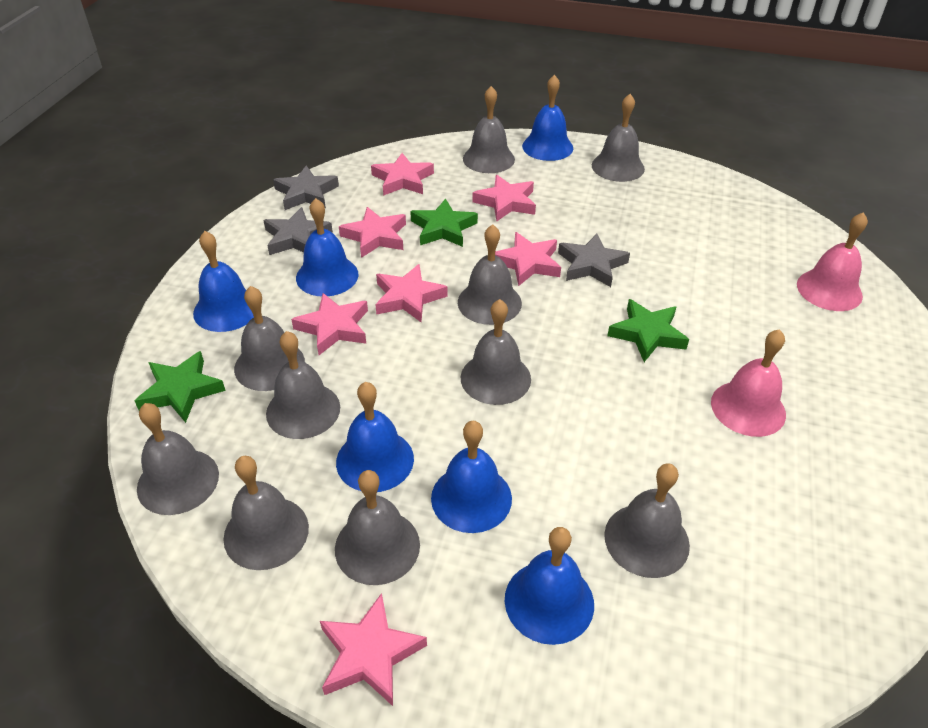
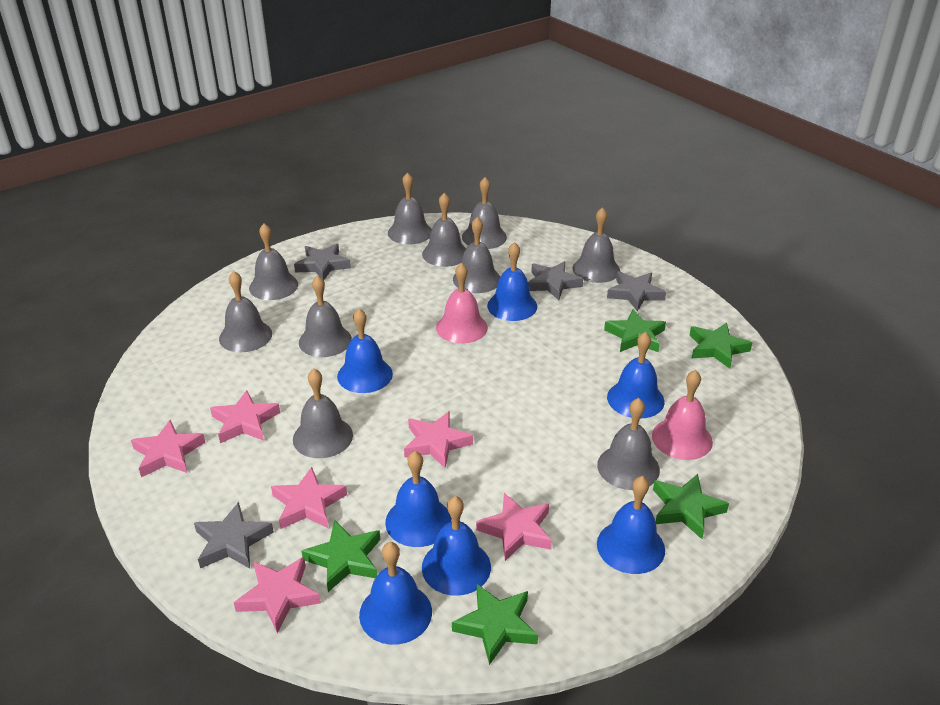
blue bell: 6 -> 7
green star: 3 -> 5
grey star: 3 -> 4
pink star: 7 -> 6

